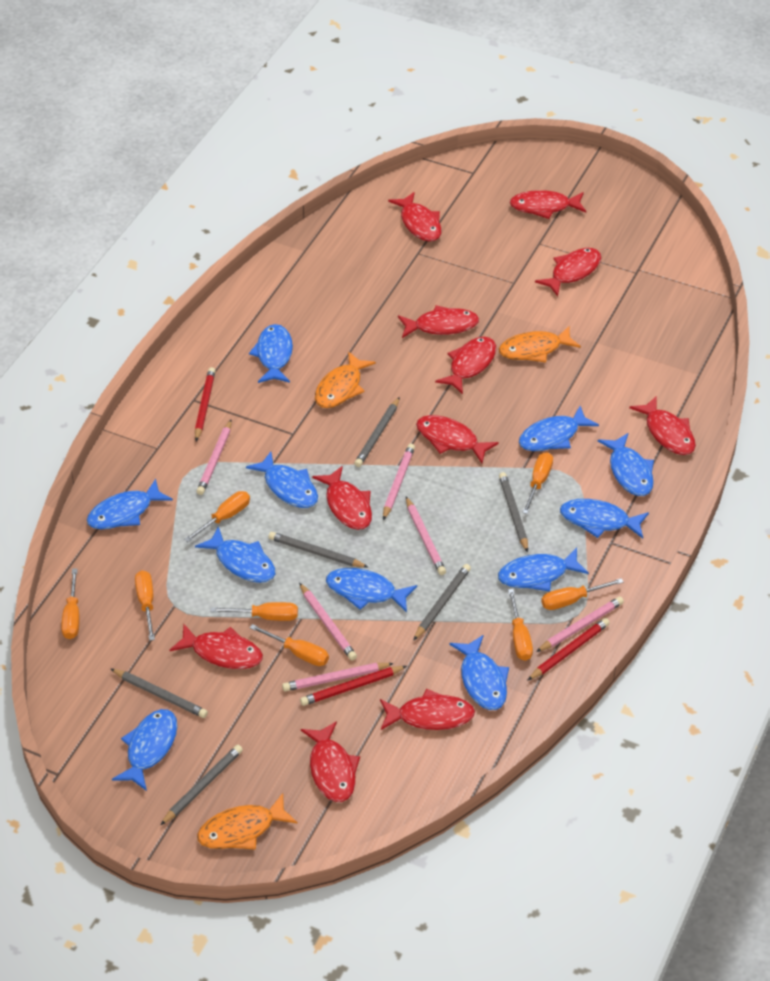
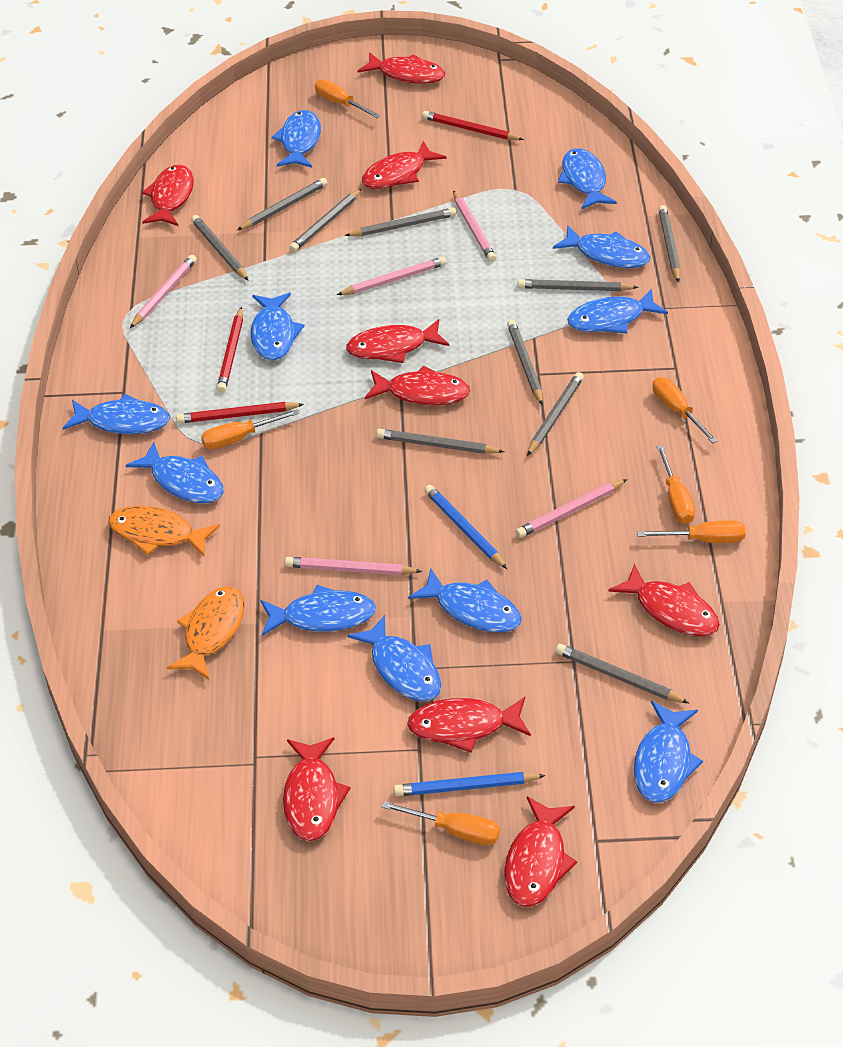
blue pencil: 0 -> 2
grey pencil: 6 -> 10
orange fish: 3 -> 2
orange screwdriver: 8 -> 6
pink pencil: 6 -> 5
red fish: 11 -> 9

